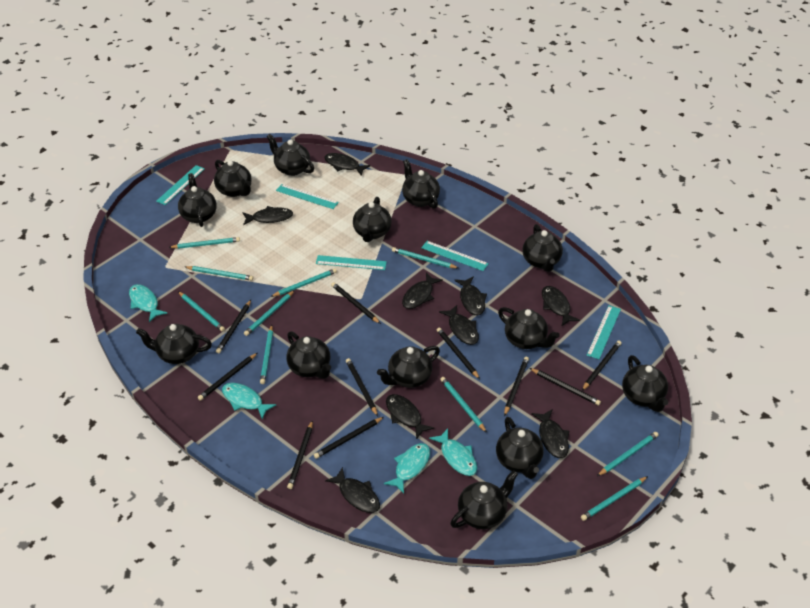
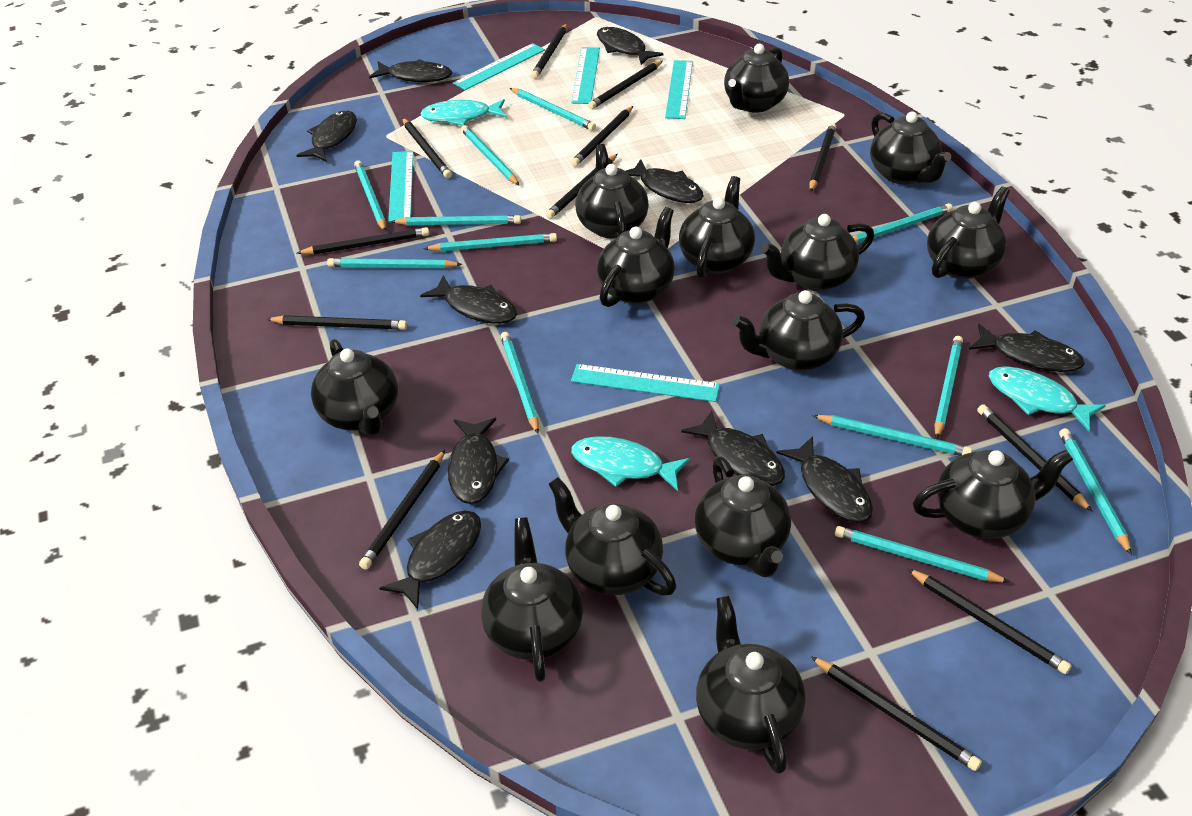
black fish: 9 -> 10
black pencil: 10 -> 12
black teapot: 13 -> 14
turquoise fish: 4 -> 3
turquoise pencil: 10 -> 12

